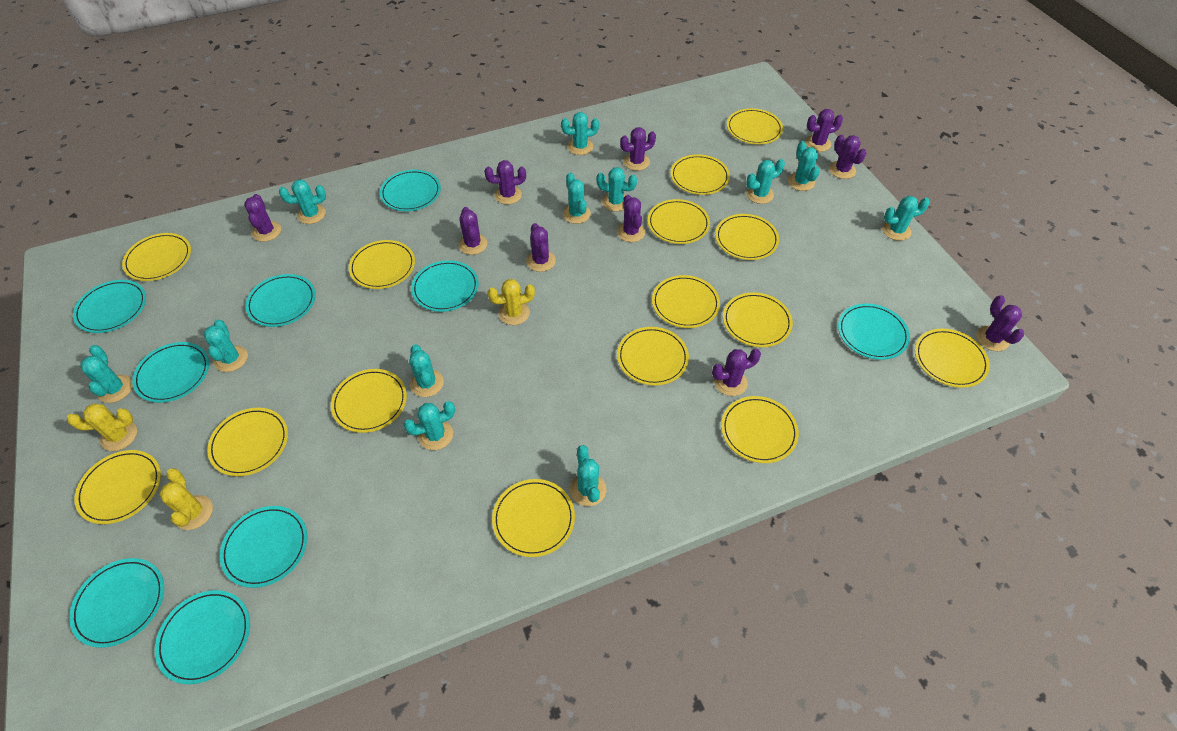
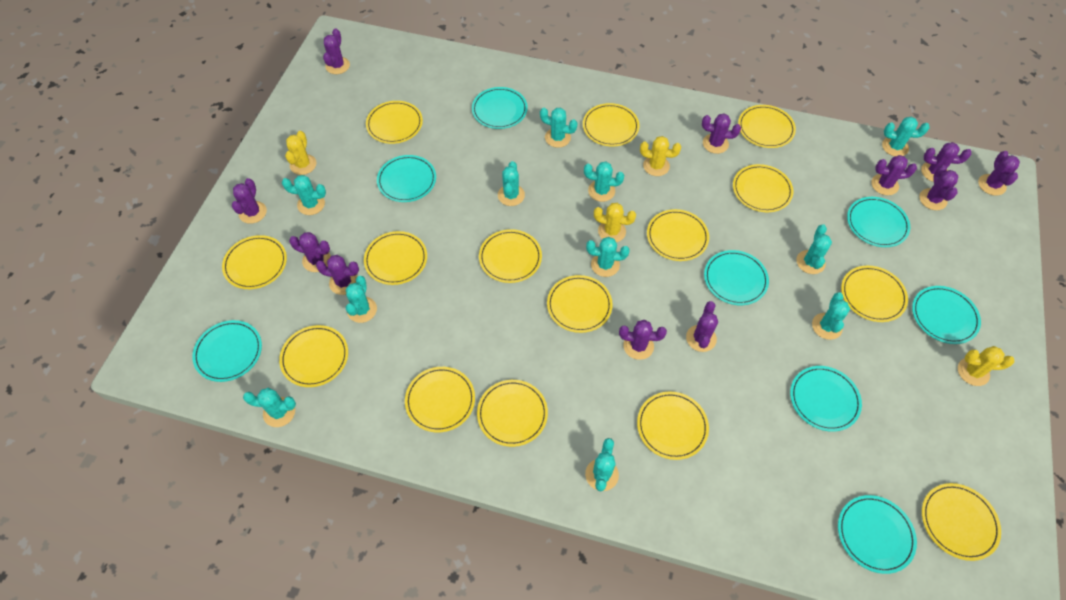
purple cactus: 10 -> 11
turquoise cactus: 12 -> 11
turquoise plate: 9 -> 8
yellow cactus: 3 -> 4

